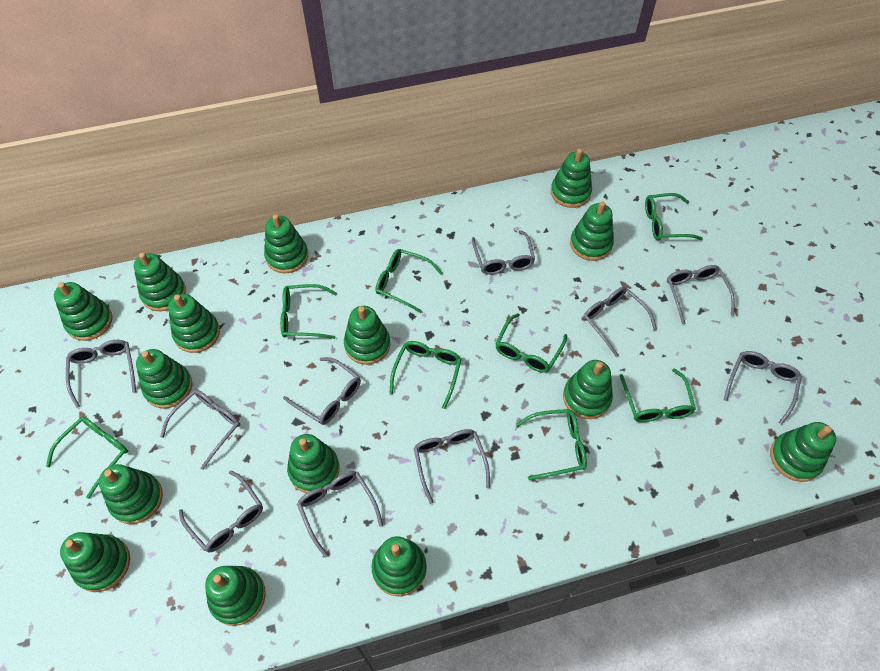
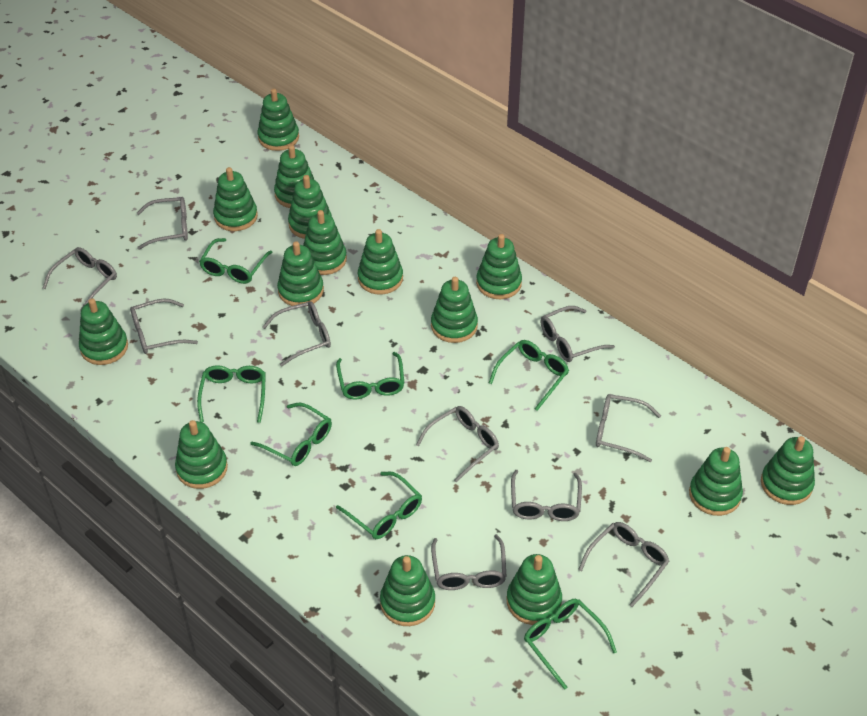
green glasses: 8 -> 7

